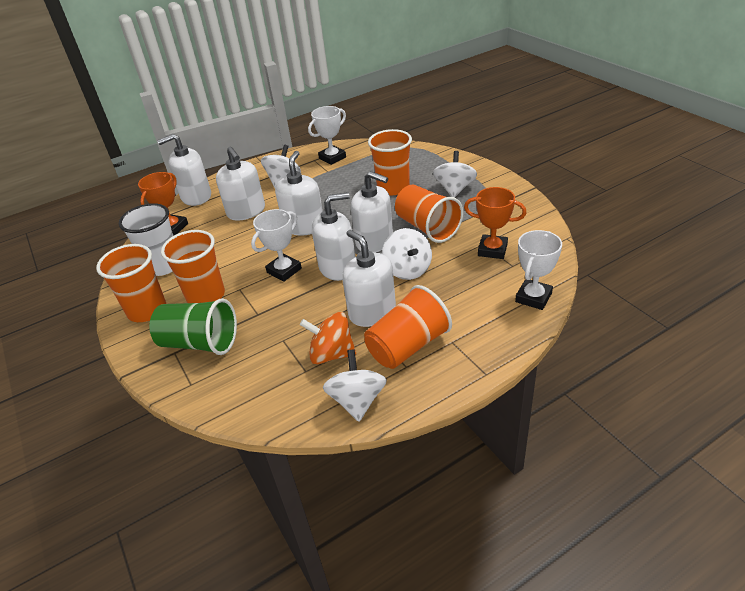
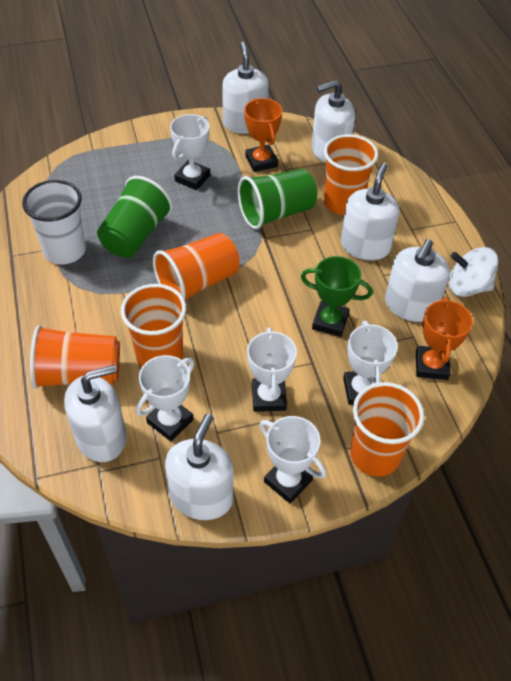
green cup: 1 -> 2
green trophy: 0 -> 1
orange spinning top: 1 -> 0
white spinning top: 4 -> 1
white trophy: 3 -> 5

